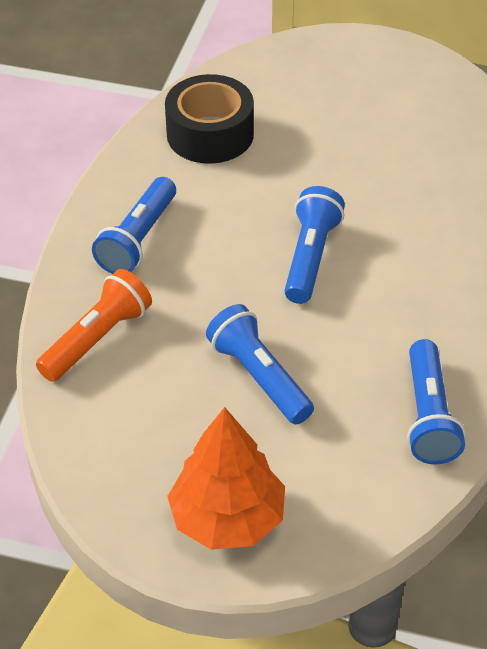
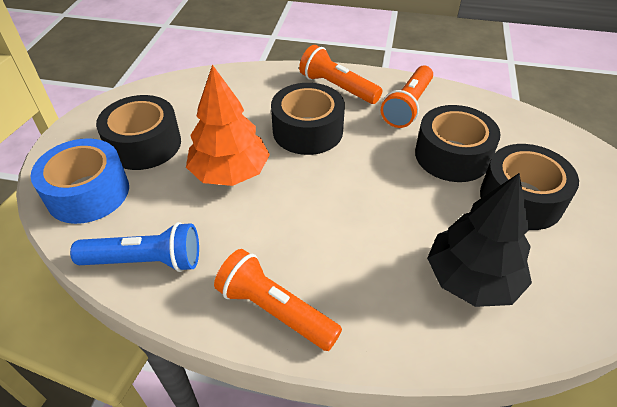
black tape: 1 -> 4
black tree: 0 -> 1
blue flashlight: 4 -> 1
blue tape: 0 -> 1
orange flashlight: 1 -> 3

